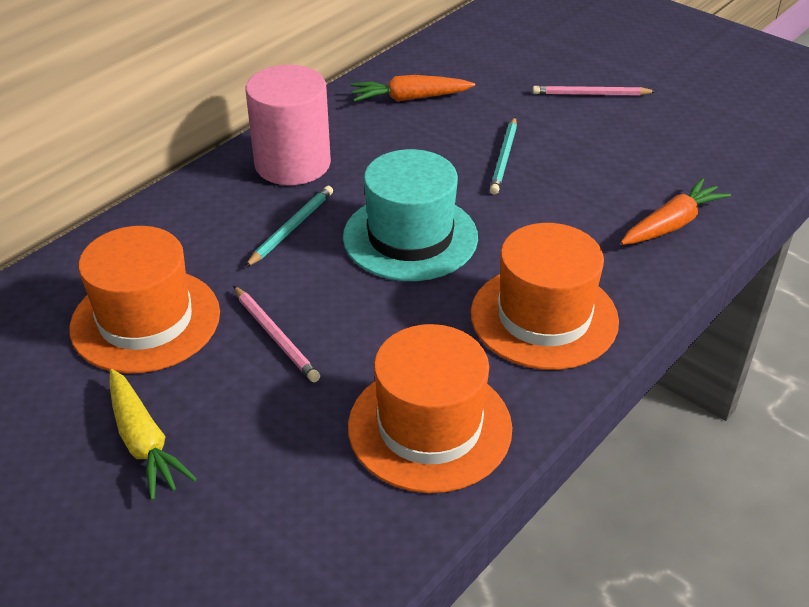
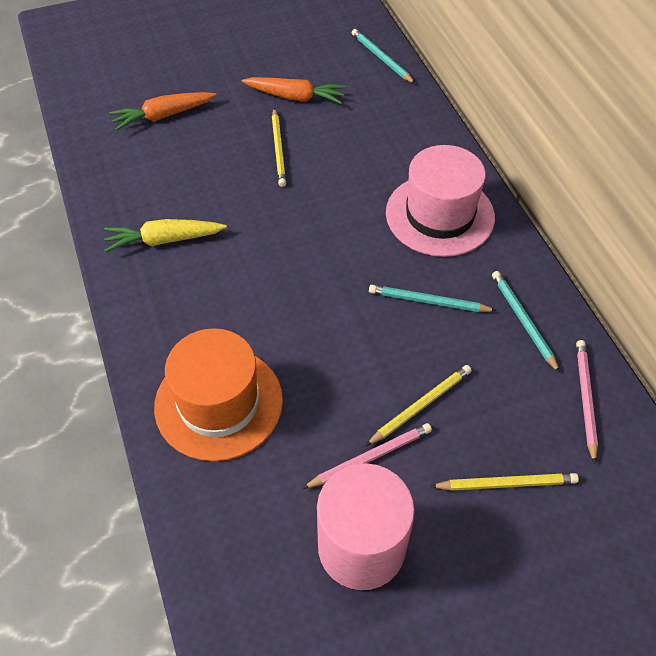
orange hat: 3 -> 1
pink hat: 0 -> 1
turquoise hat: 1 -> 0
turquoise pencil: 2 -> 3
yellow pencil: 0 -> 3

